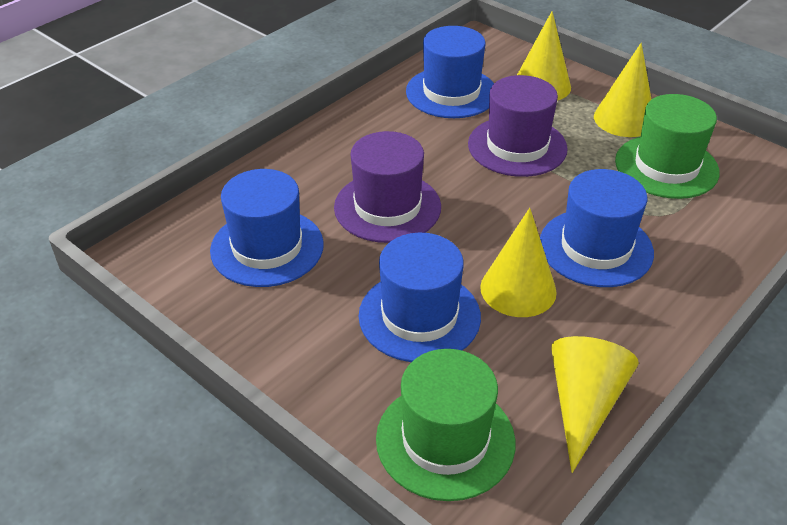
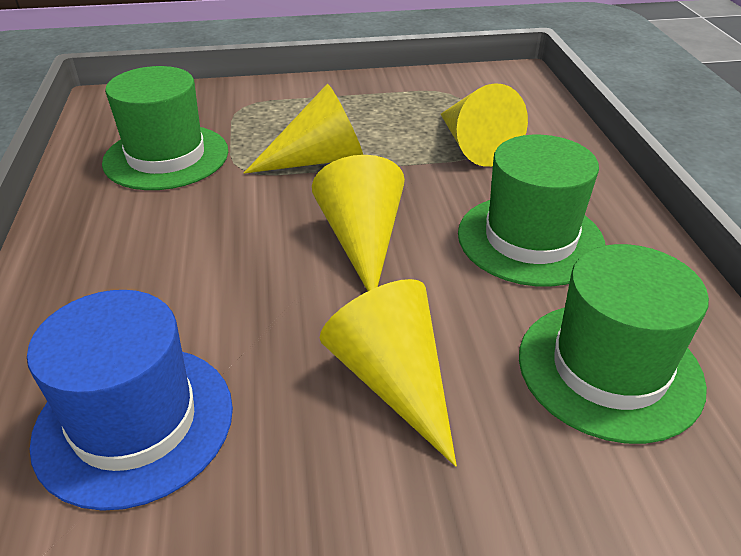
blue hat: 4 -> 1
green hat: 2 -> 3
purple hat: 2 -> 0

